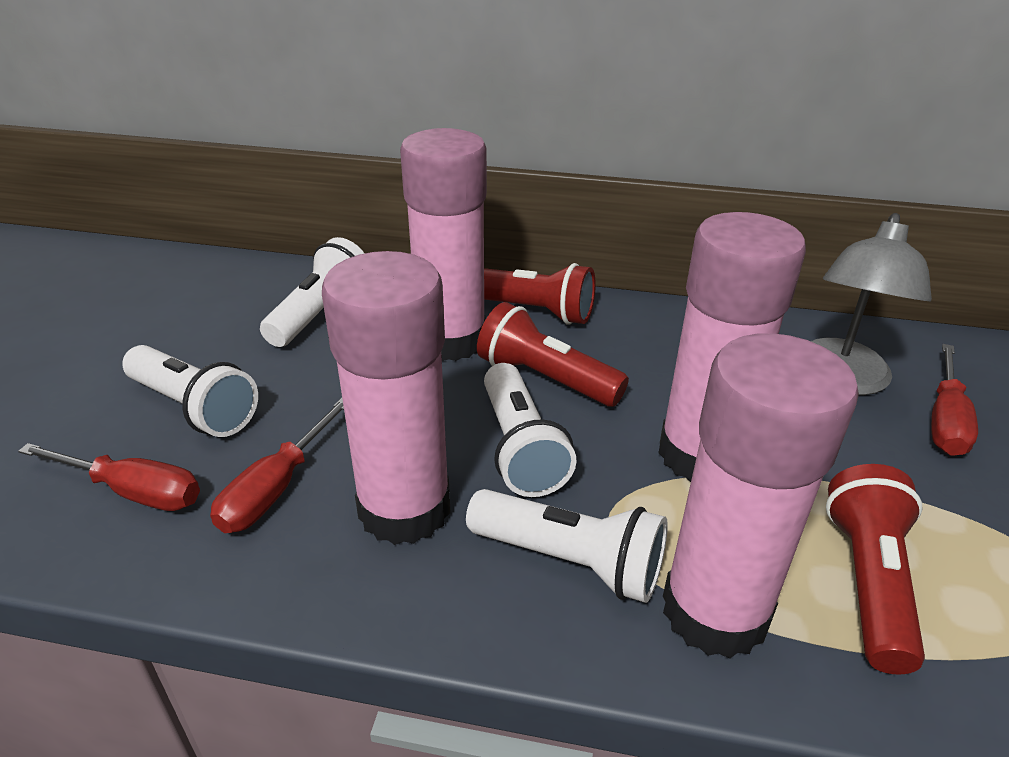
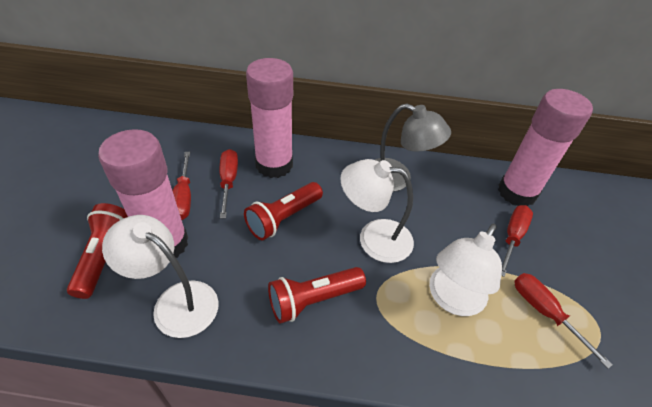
pink glue stick: 4 -> 3
red screwdriver: 3 -> 4
white flashlight: 4 -> 0
white lamp: 0 -> 3

